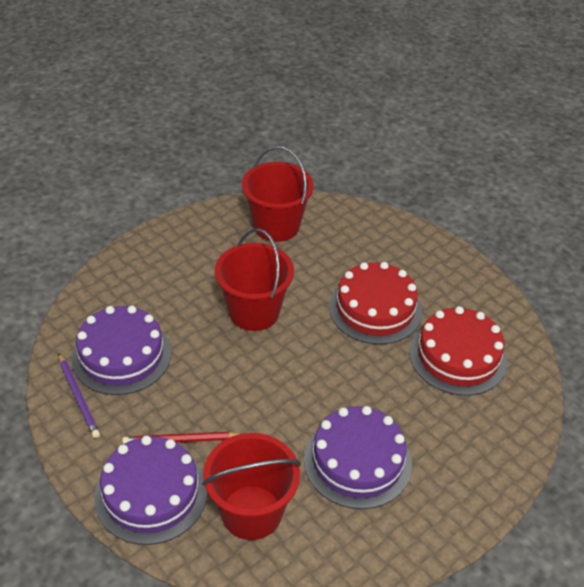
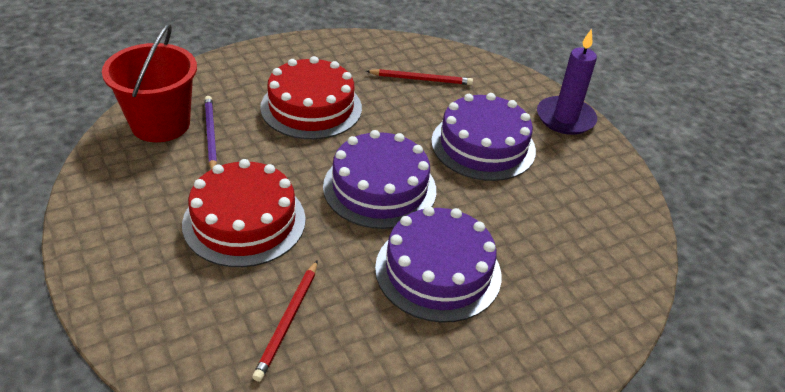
purple candle: 0 -> 1
red bucket: 3 -> 1
red pencil: 1 -> 2

